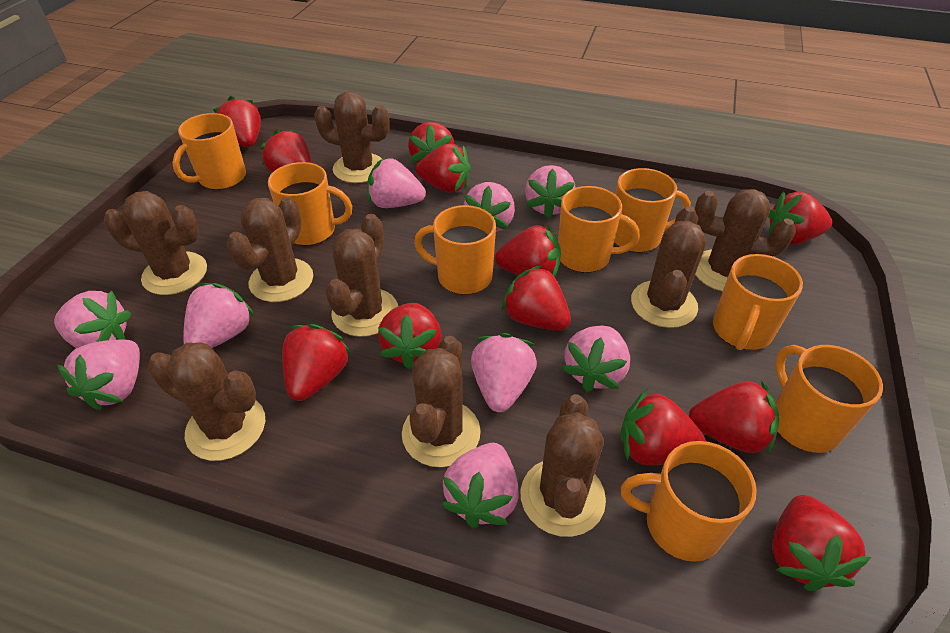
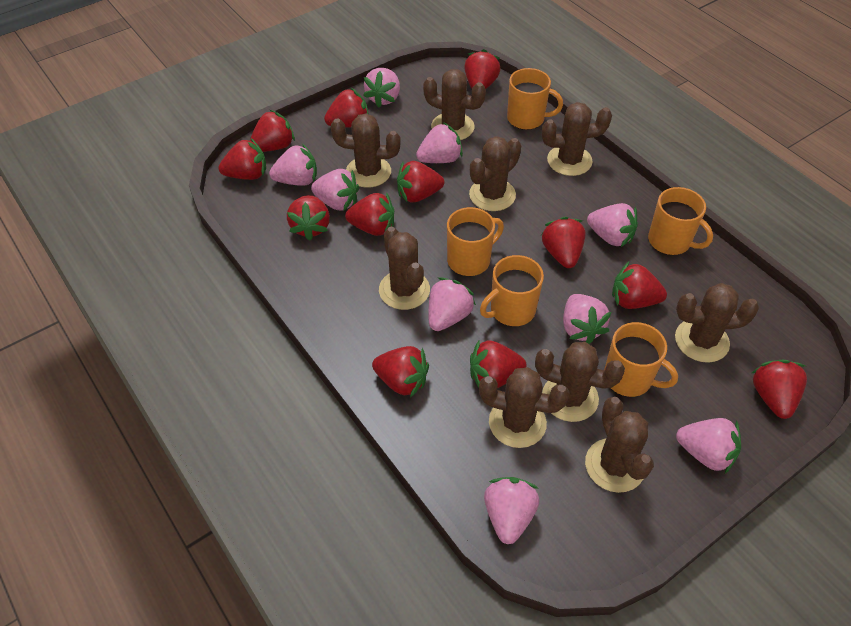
orange mug: 8 -> 5

